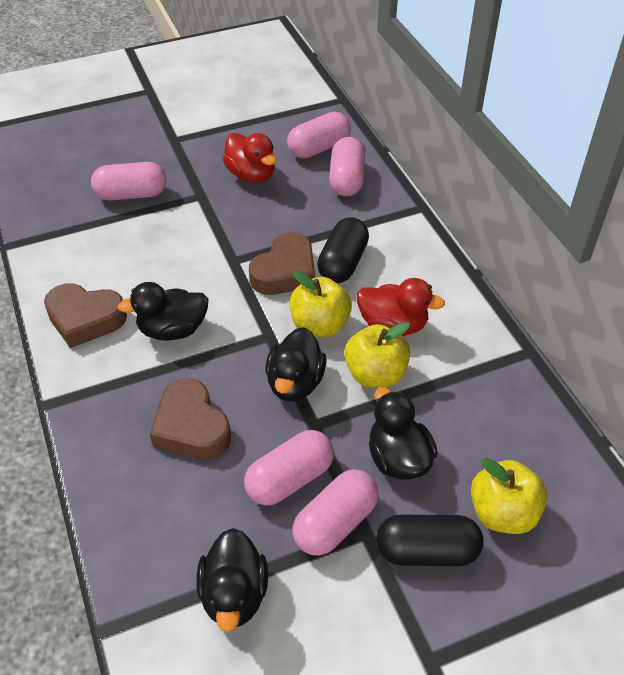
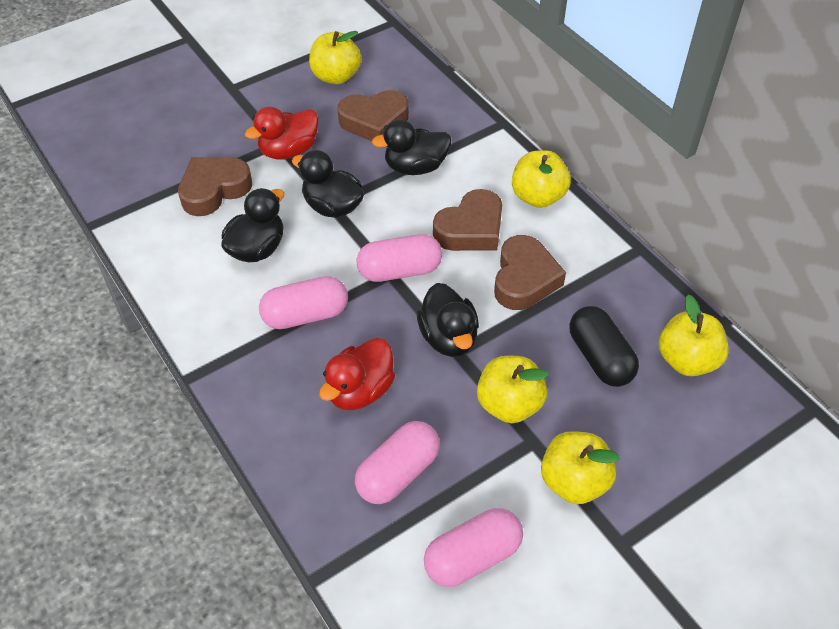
black capsule: 2 -> 1
brown heart: 3 -> 4
pink capsule: 5 -> 4
yellow apple: 3 -> 5

